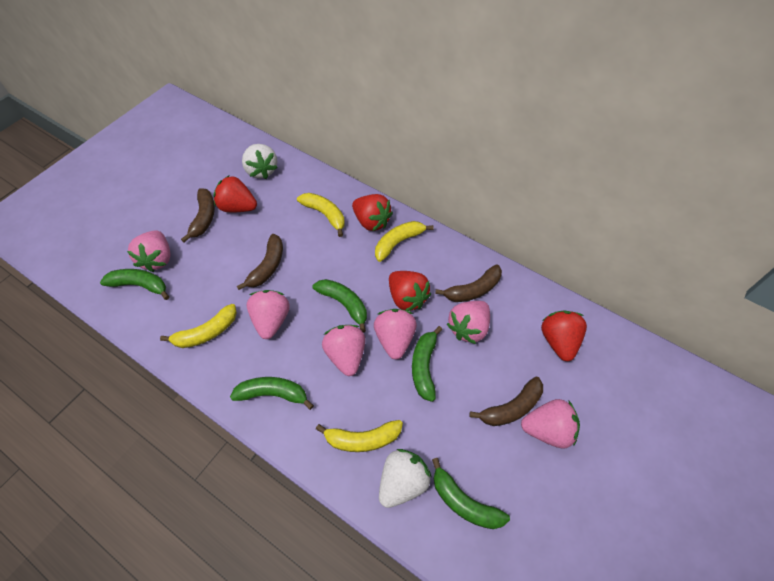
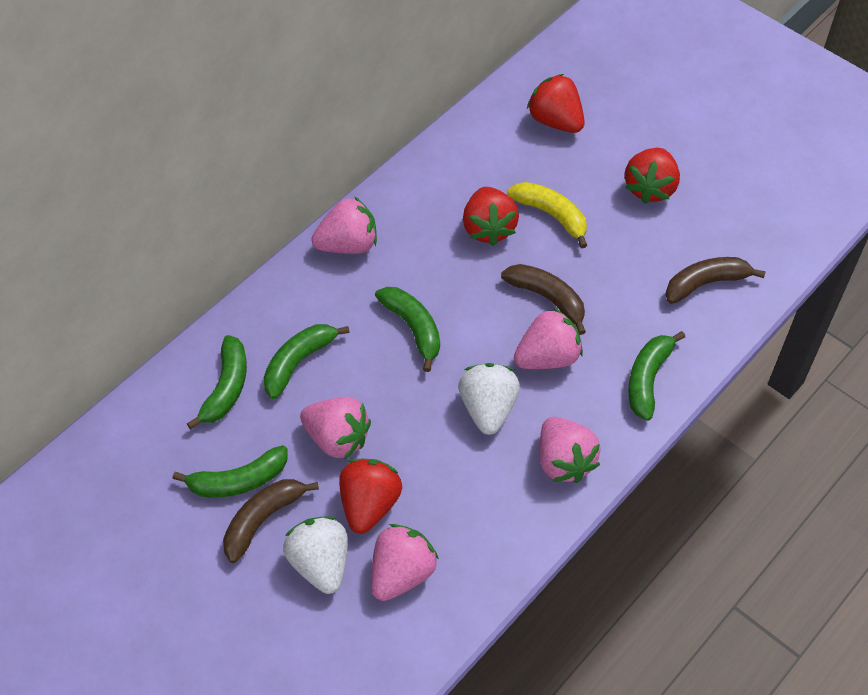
brown banana: 4 -> 3
pink strawberry: 6 -> 5
yellow banana: 4 -> 1

